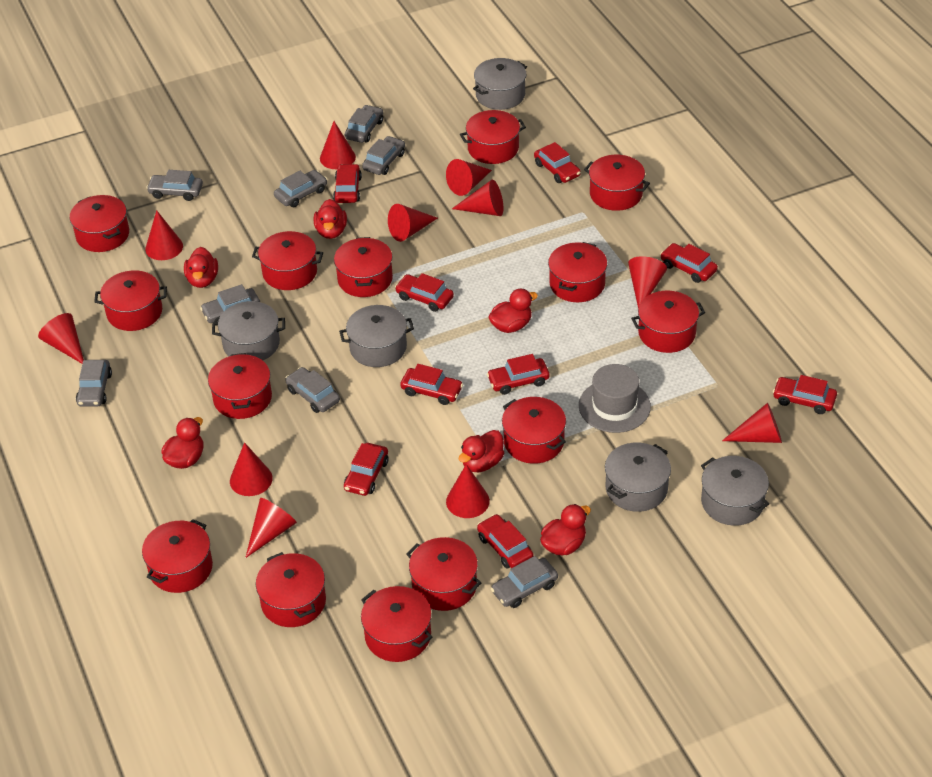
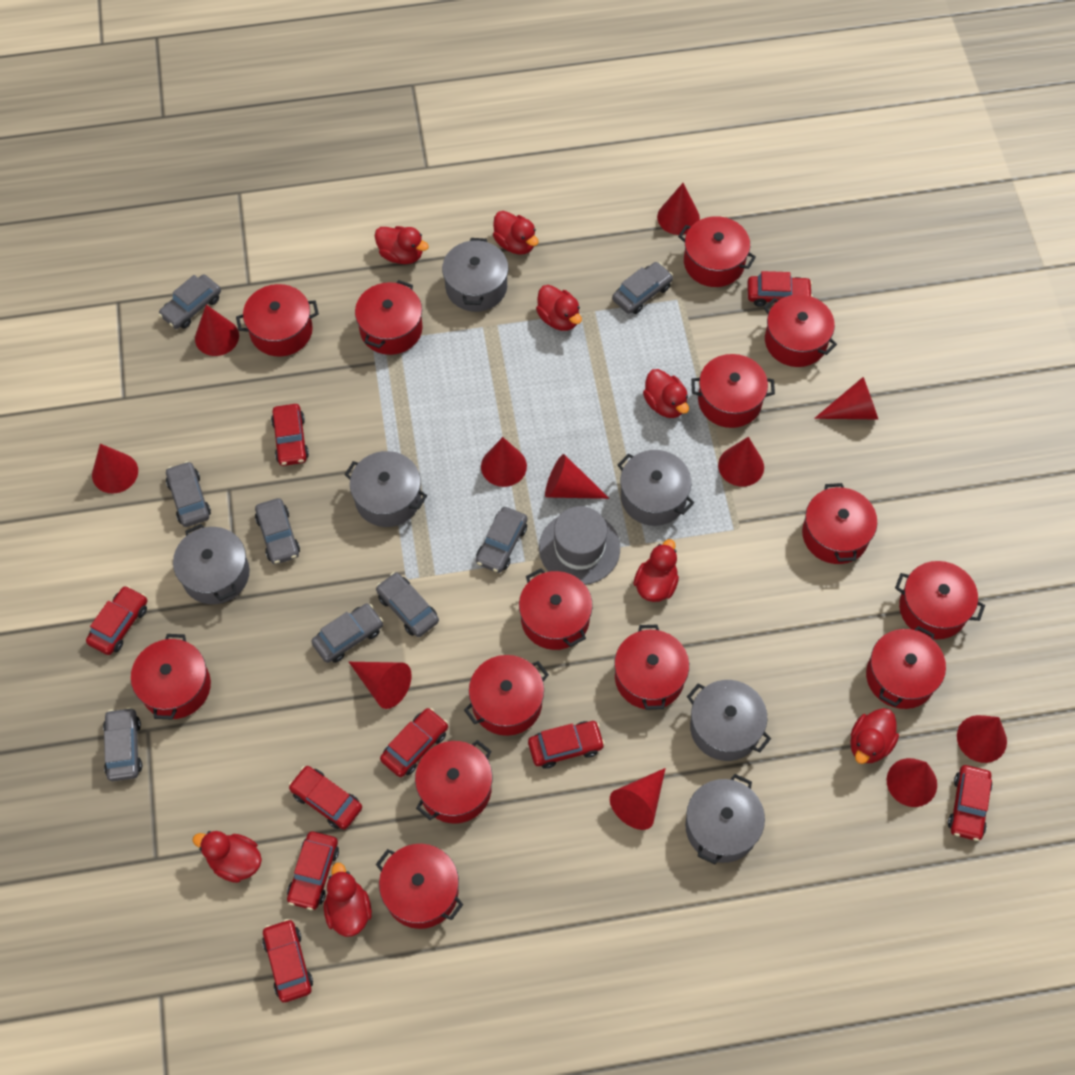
grey pot: 5 -> 6
red duck: 6 -> 8

